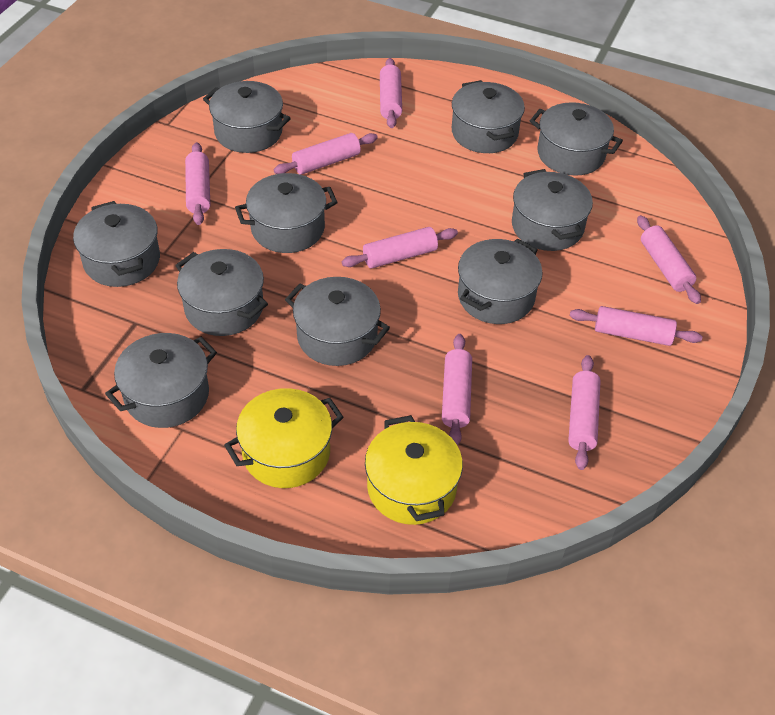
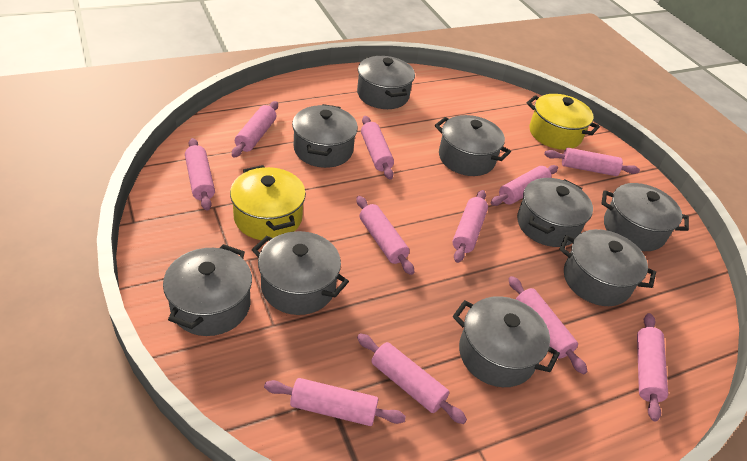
grey pot: 10 -> 9
pink rolling pin: 8 -> 11

